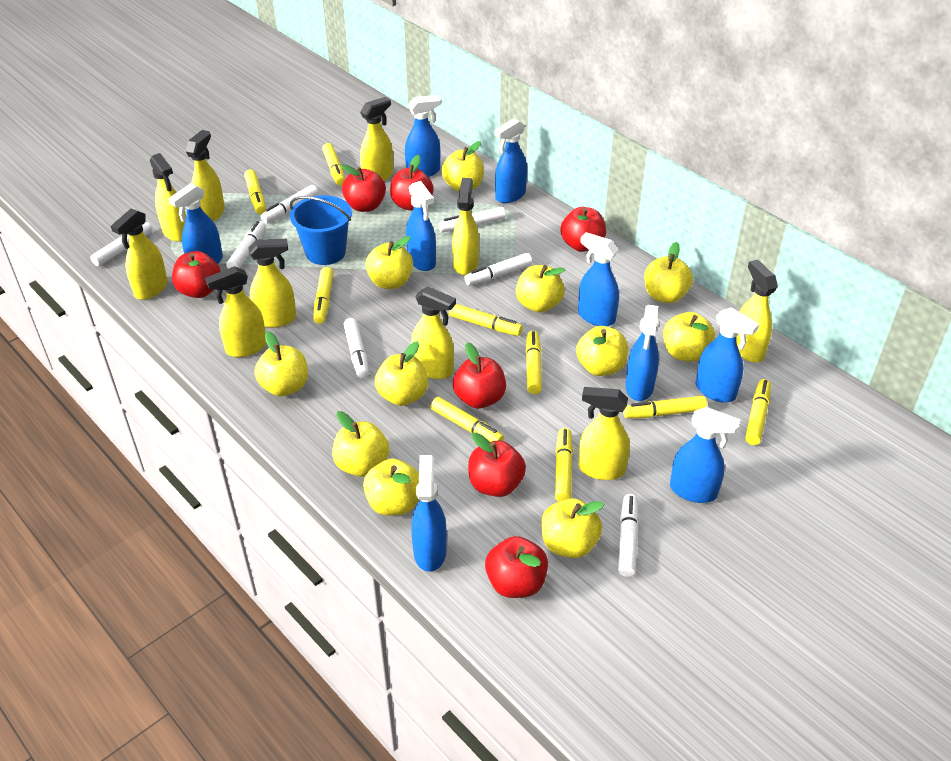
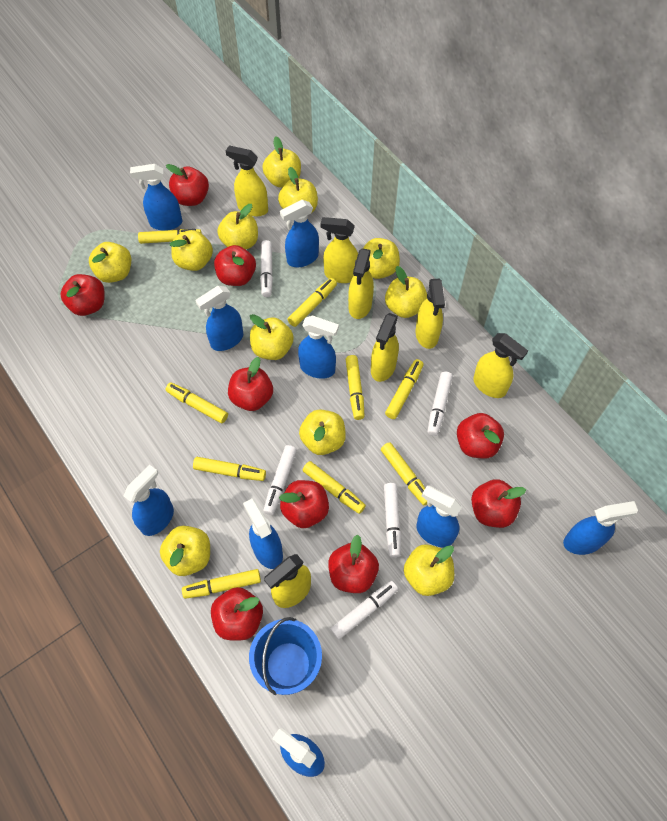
red apple: 7 -> 9
white marker: 7 -> 5
yellow spray bottle: 10 -> 7

